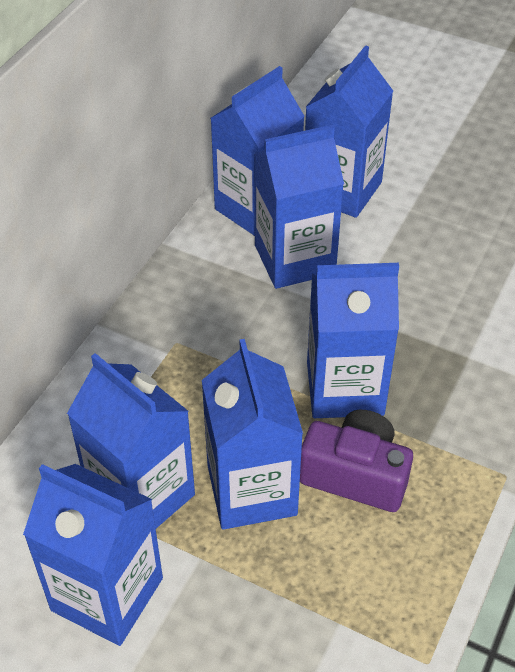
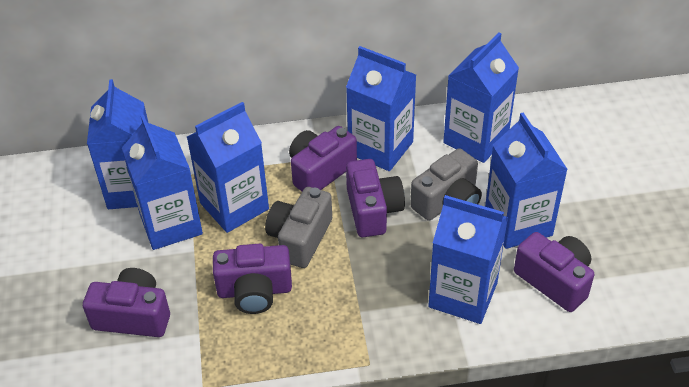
grey camera: 0 -> 2
purple camera: 1 -> 5

